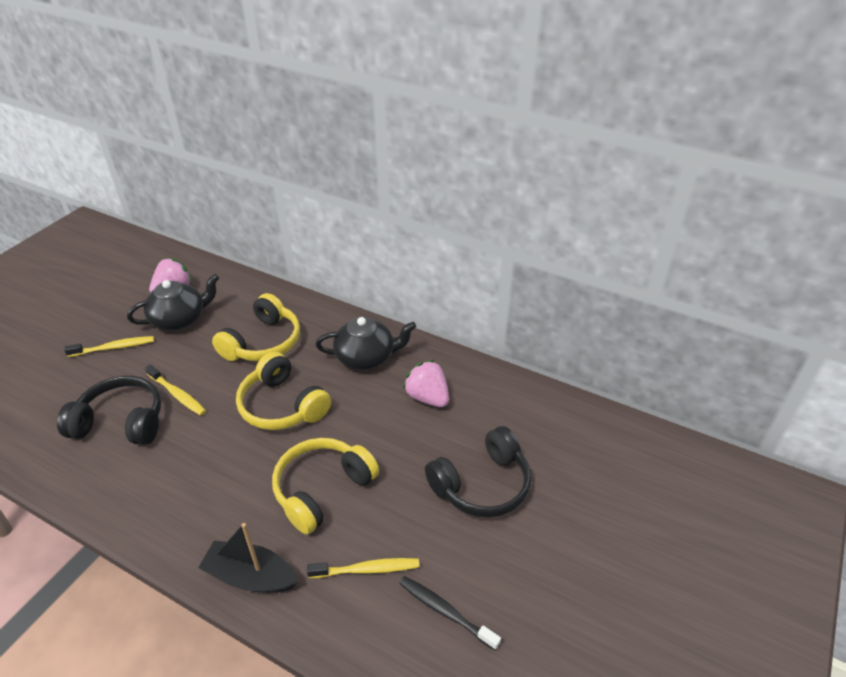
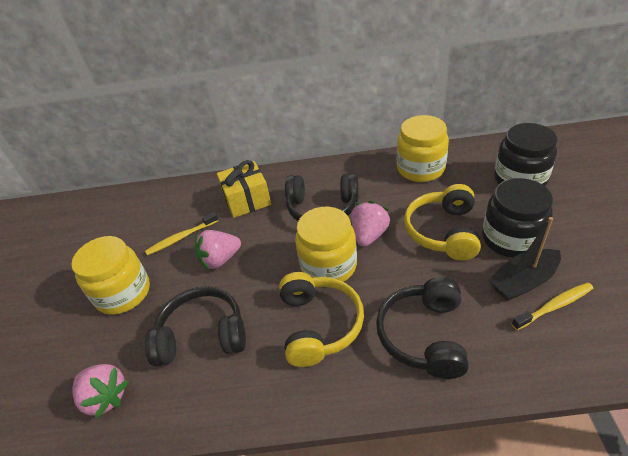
black headphones: 2 -> 3
black jar: 0 -> 2
black teapot: 2 -> 0
black toothbrush: 1 -> 0
pink strawberry: 2 -> 3
yellow gift: 0 -> 1
yellow headphones: 3 -> 2
yellow jar: 0 -> 3
yellow toothbrush: 3 -> 2

